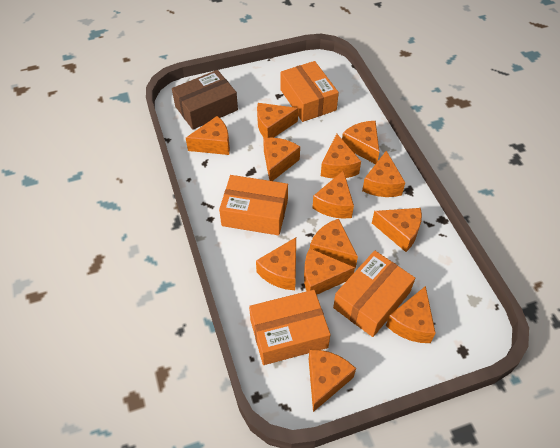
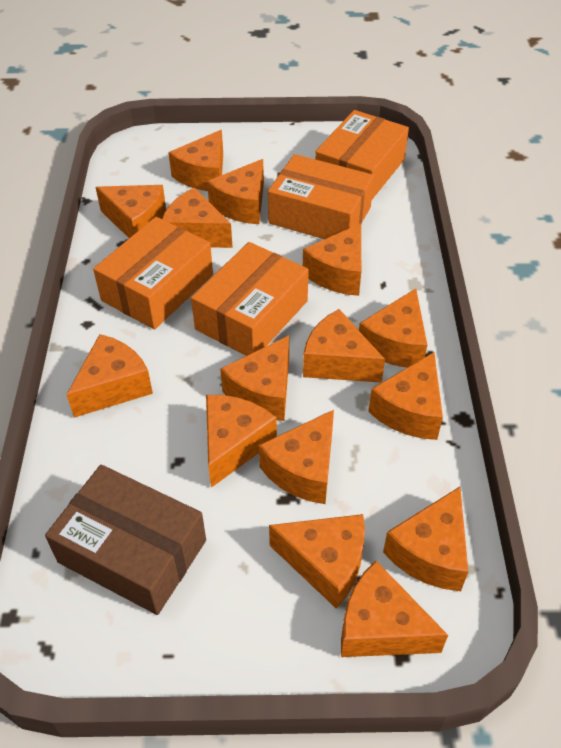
orange cheese: 13 -> 15

